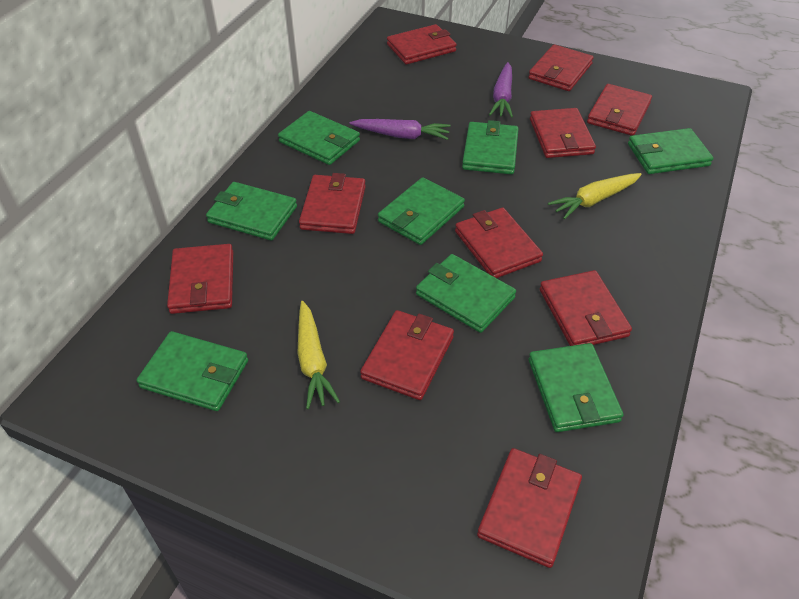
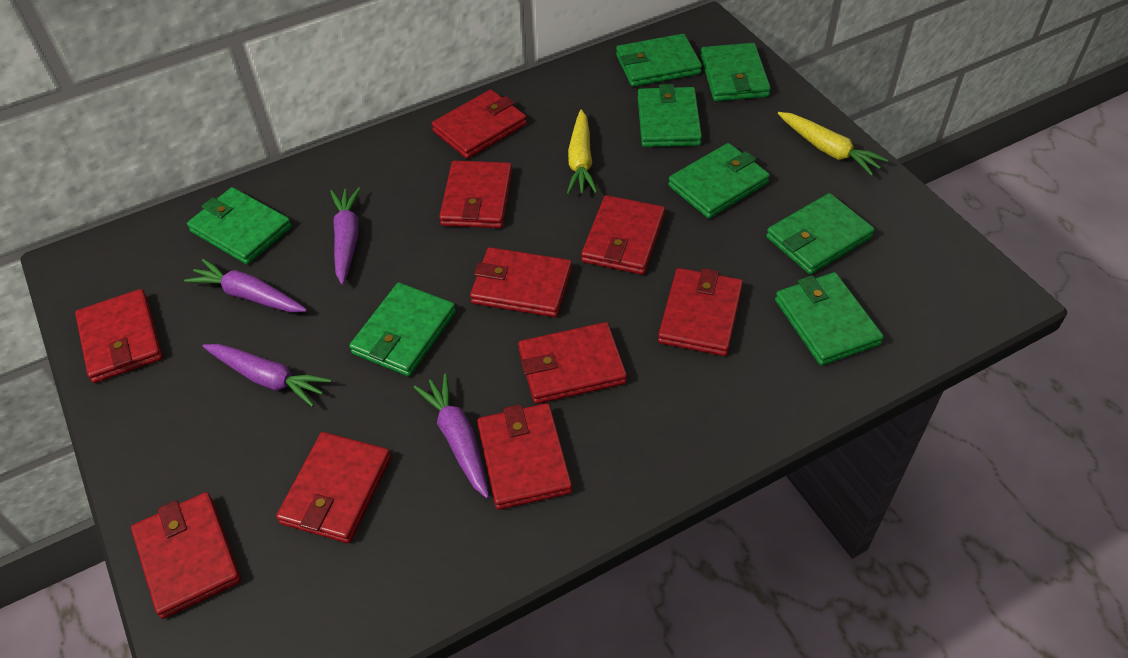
purple carrot: 2 -> 4

